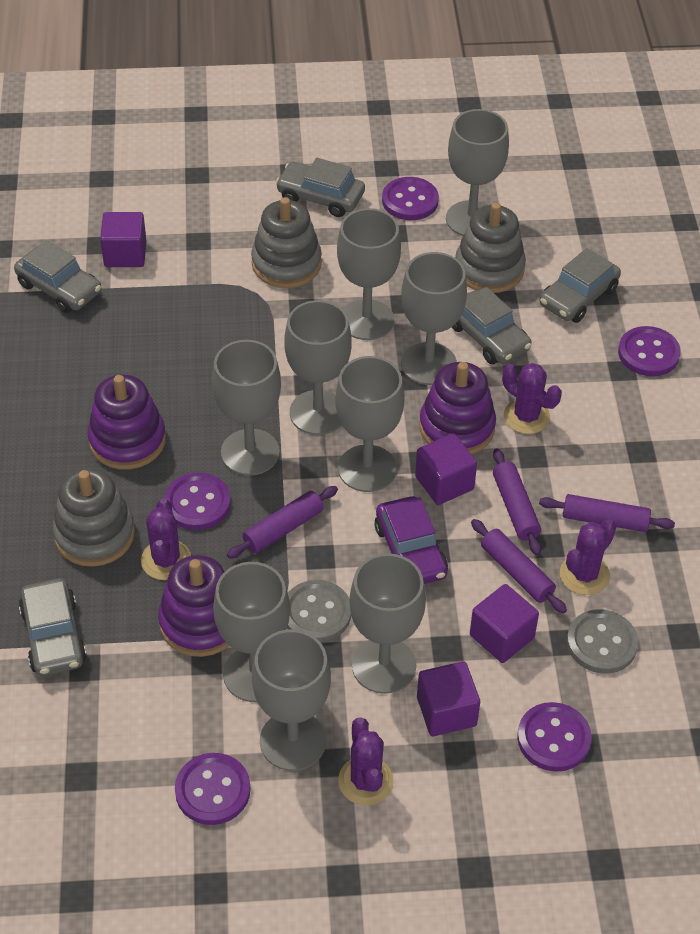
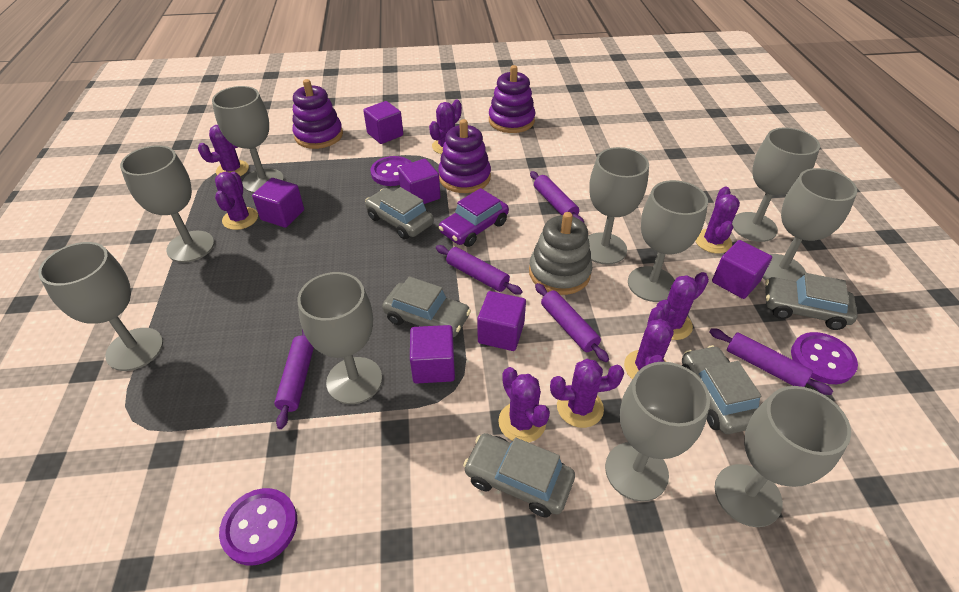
grey button: 2 -> 0
grey goblet: 9 -> 10
grey stacking toy: 3 -> 1
purple button: 5 -> 3
purple cactus: 4 -> 8
purple cube: 4 -> 6
purple rolling pin: 4 -> 5

